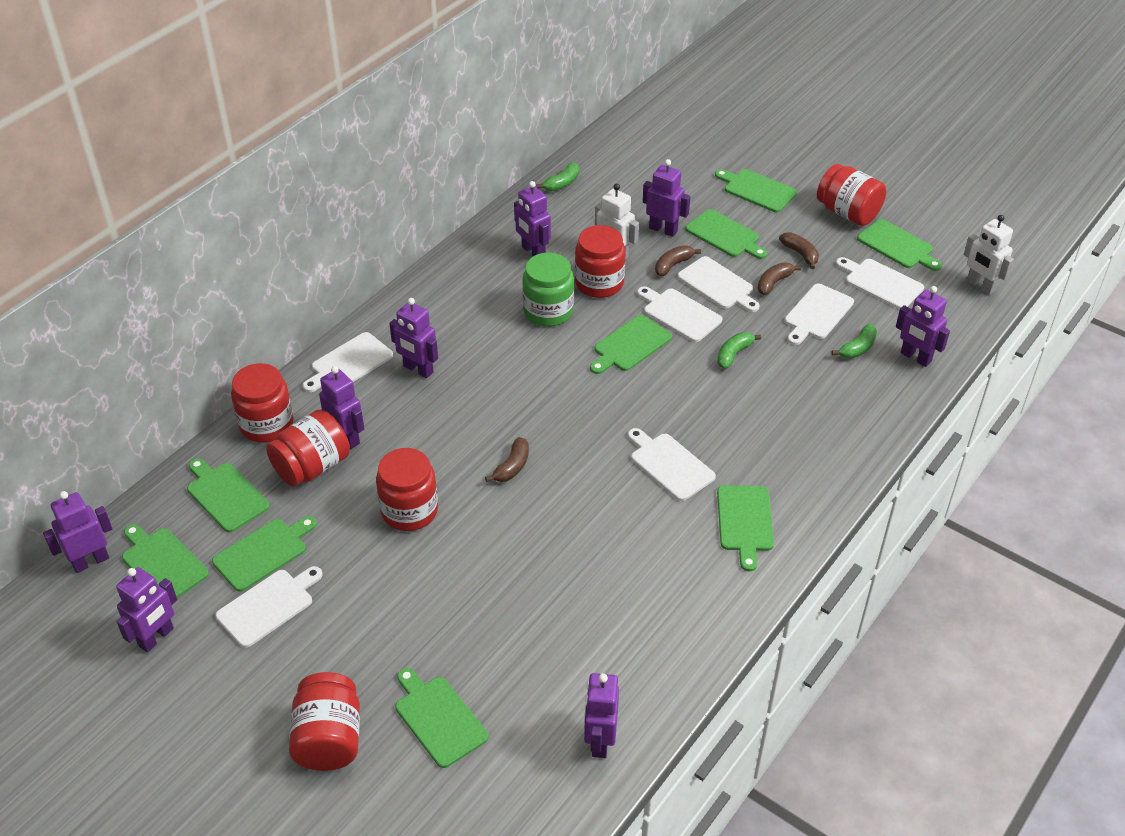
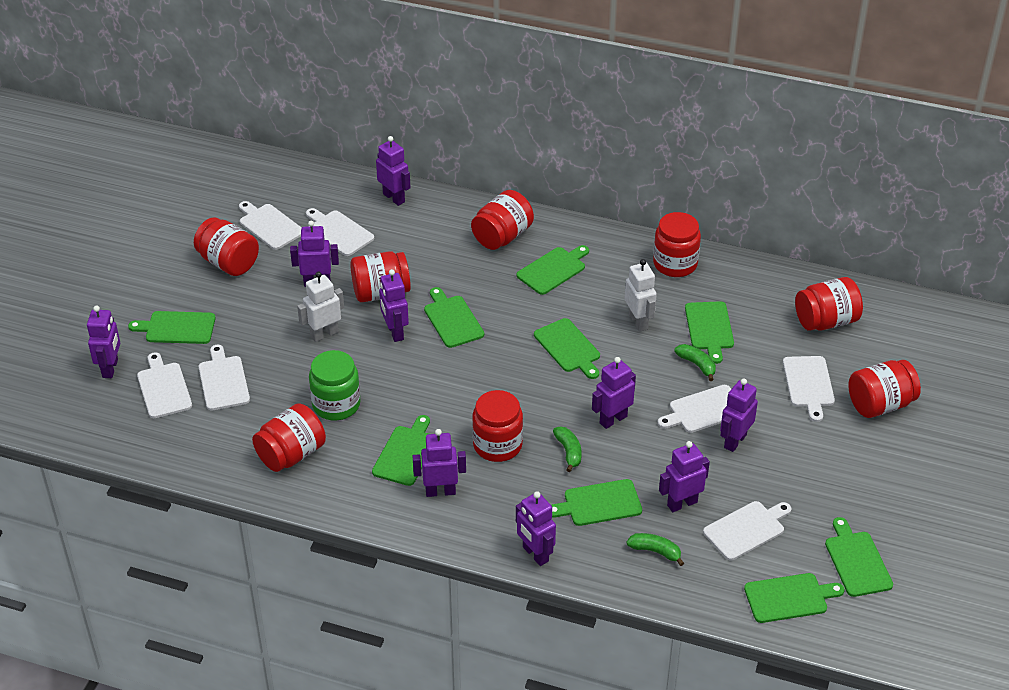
brown banana: 4 -> 0
purple robot: 8 -> 9
red jar: 6 -> 8

